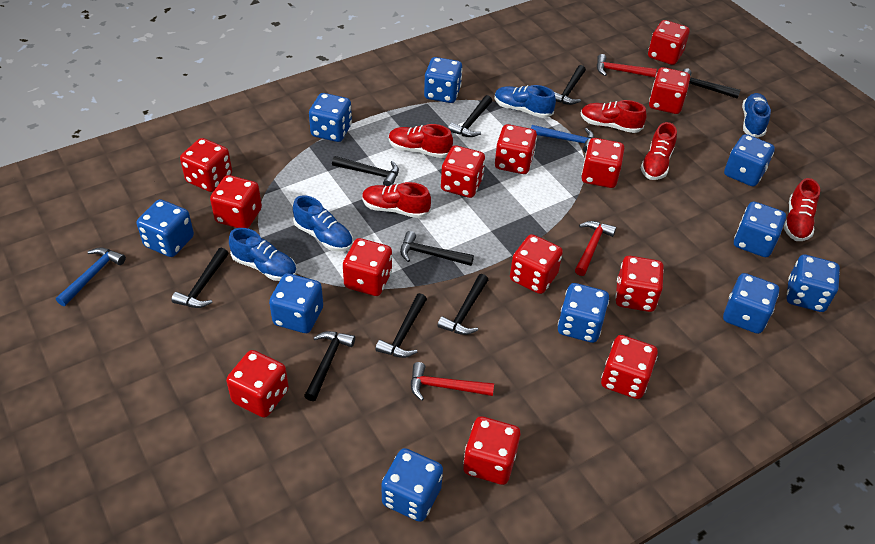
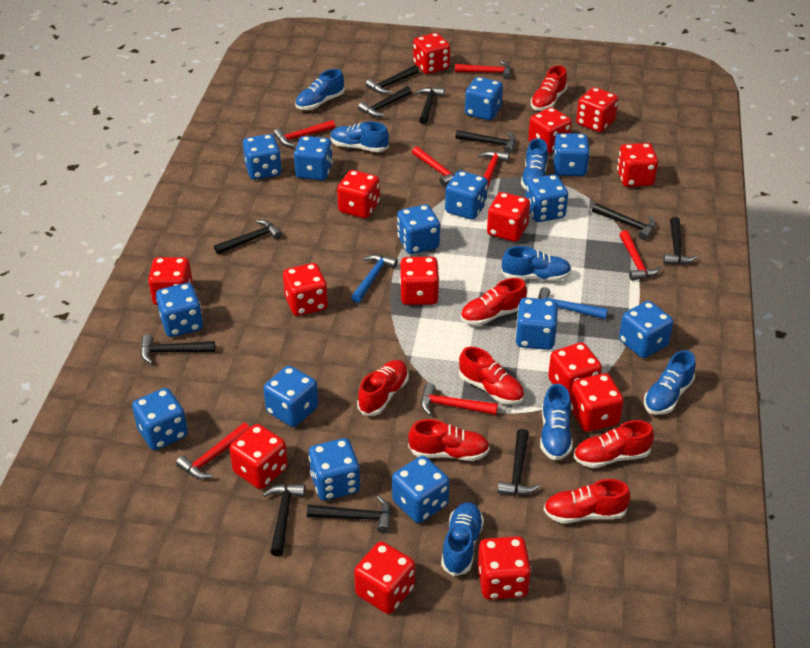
black hammer: 9 -> 11
blue dice: 10 -> 14
blue shoe: 4 -> 7
red dice: 13 -> 14
red hammer: 3 -> 7
red shoe: 5 -> 7

